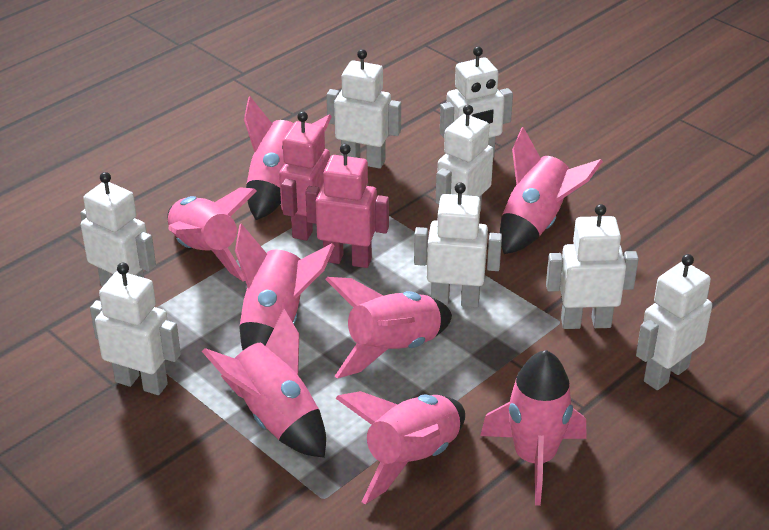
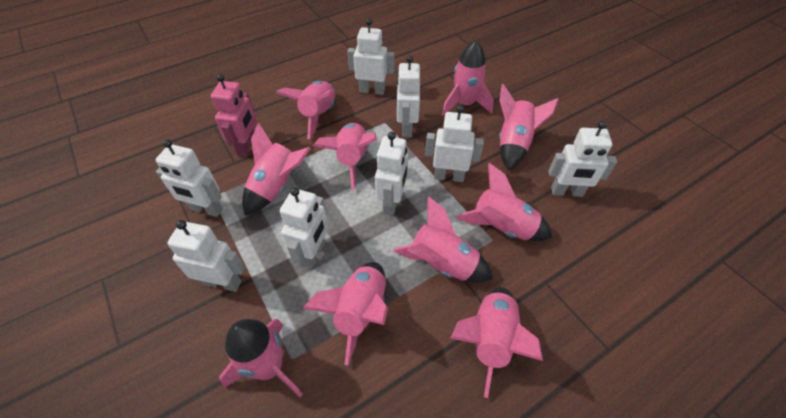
pink robot: 2 -> 1
pink rocket: 8 -> 10

